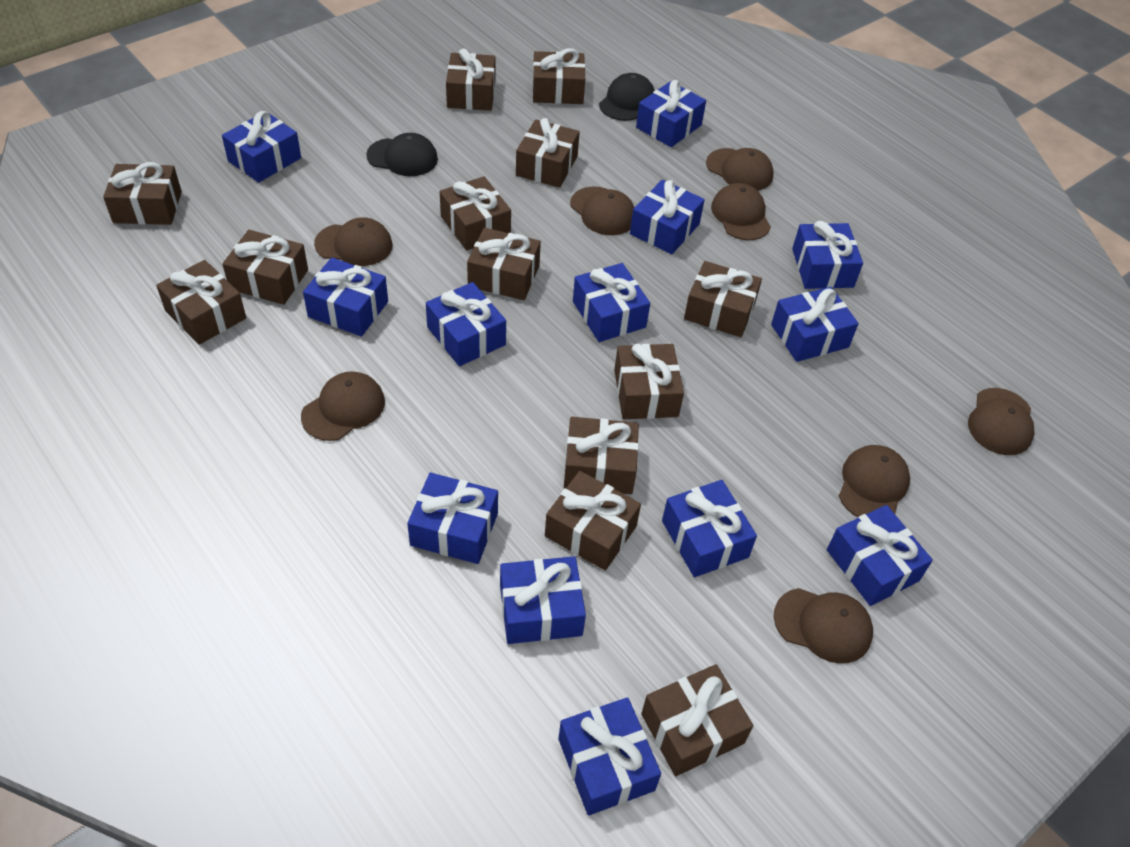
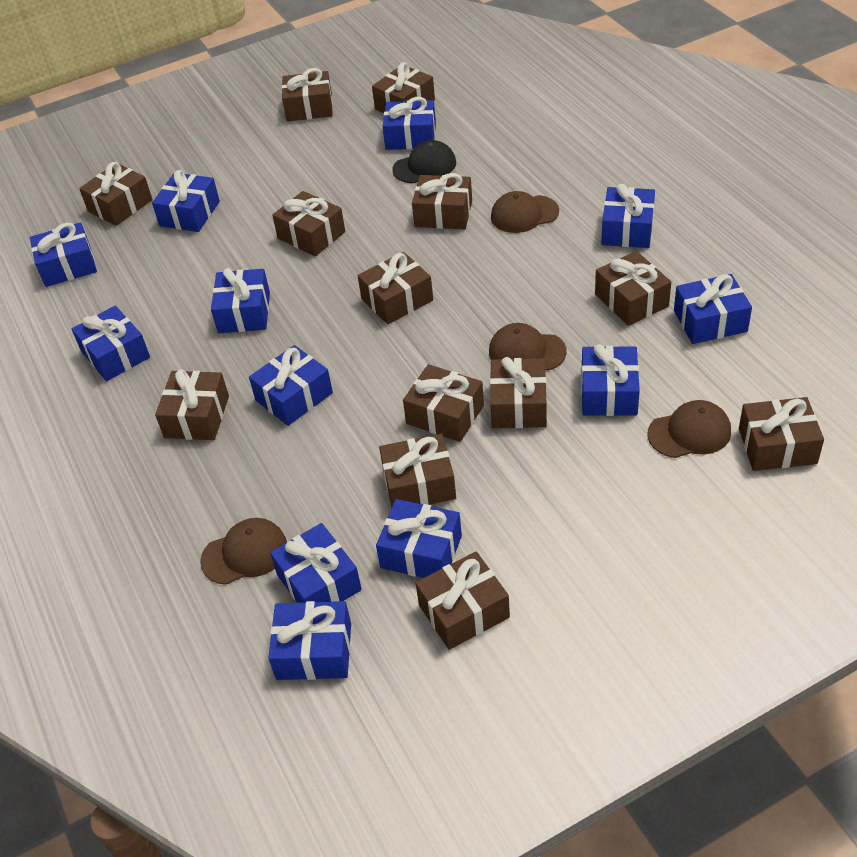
black cap: 2 -> 1
blue gift: 13 -> 12
brown cap: 8 -> 4

